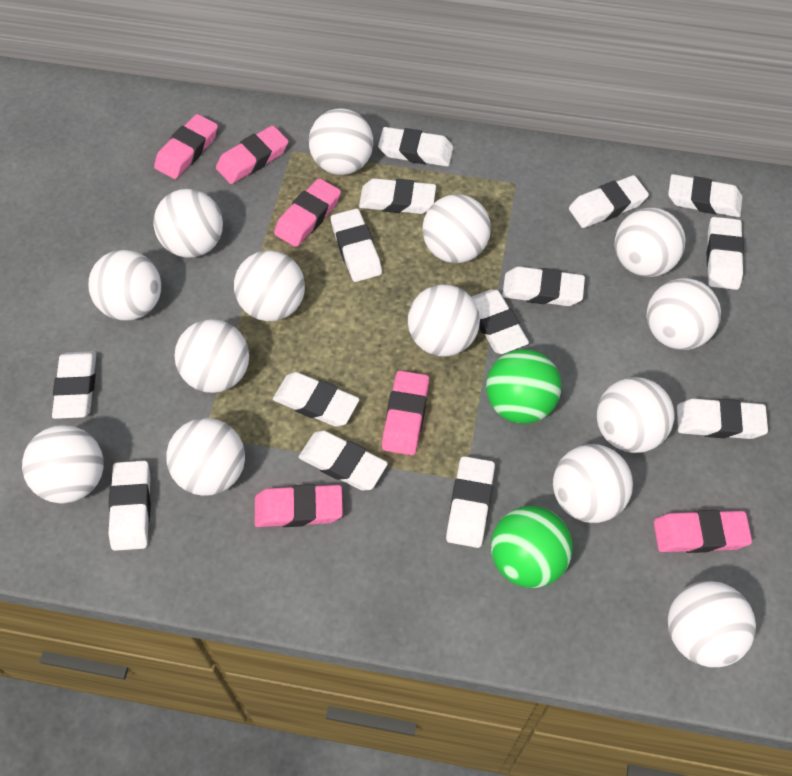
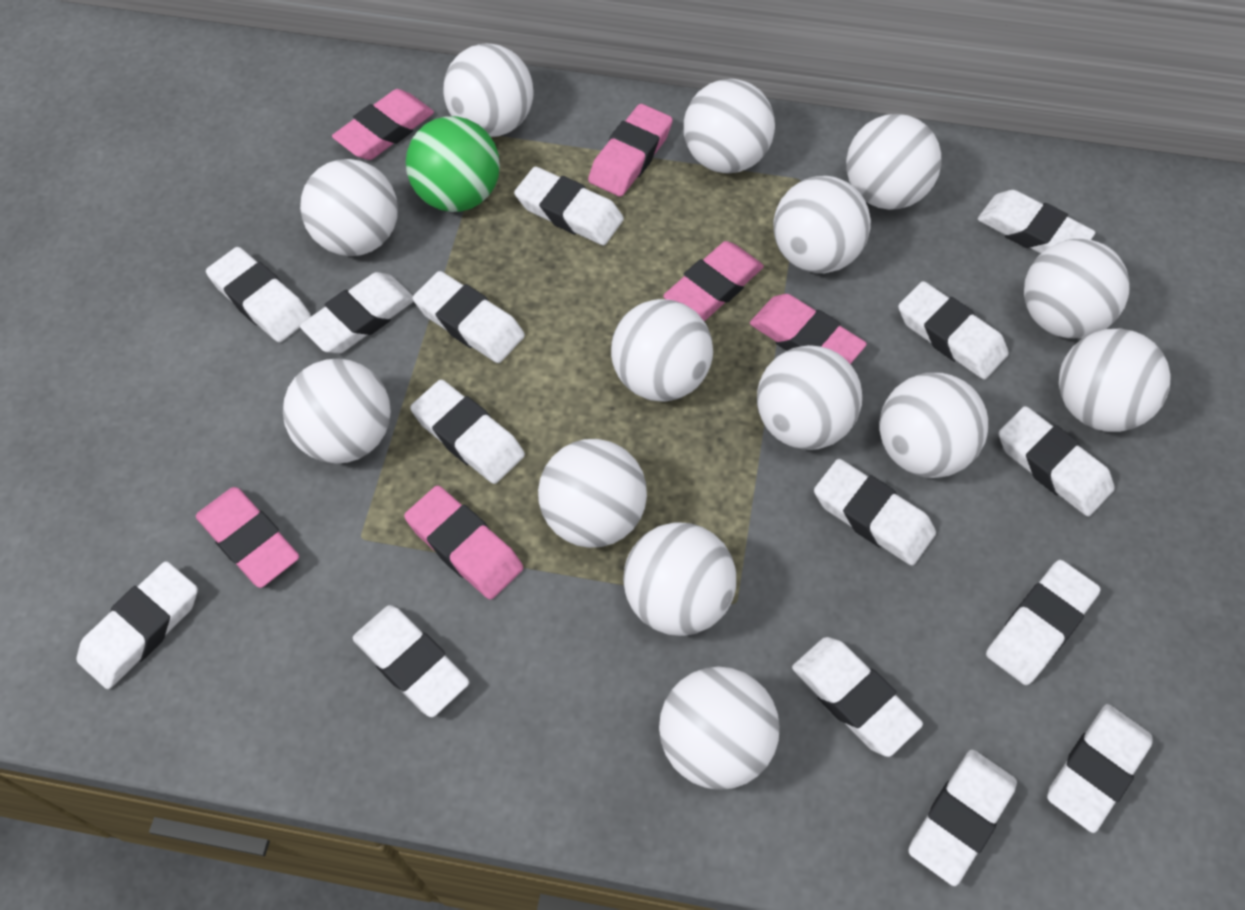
green ball: 2 -> 1
white eraser: 14 -> 15

